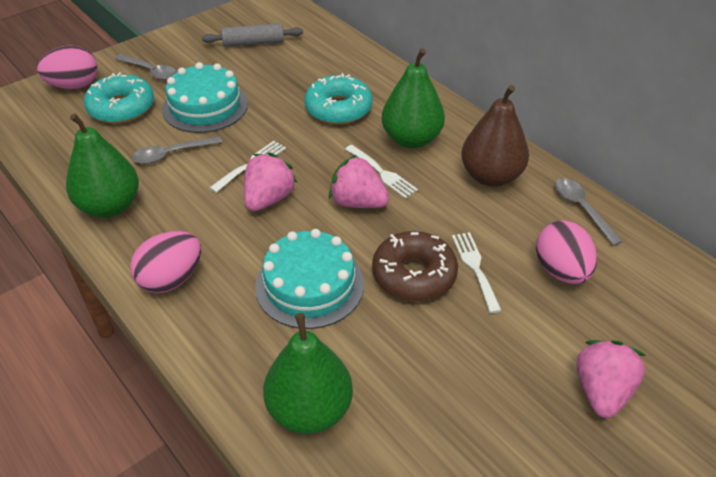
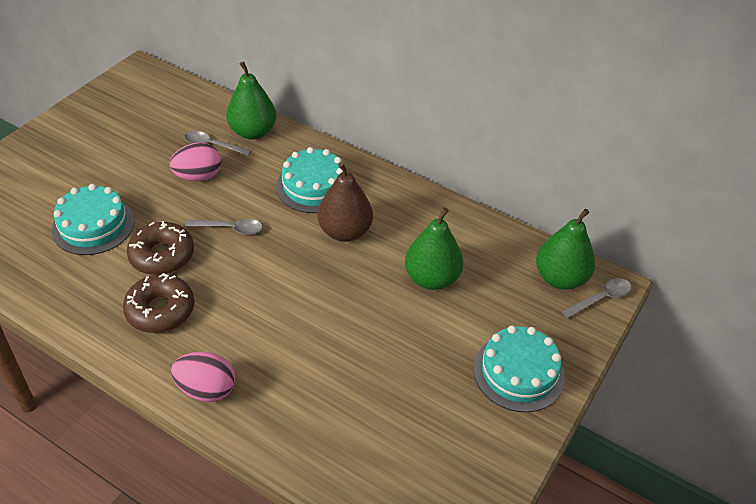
brown donut: 1 -> 2
grey rolling pin: 1 -> 0
pink egg: 3 -> 2
pink strawberry: 3 -> 0
turquoise cake: 2 -> 3
turquoise donut: 2 -> 0
white fork: 3 -> 0

